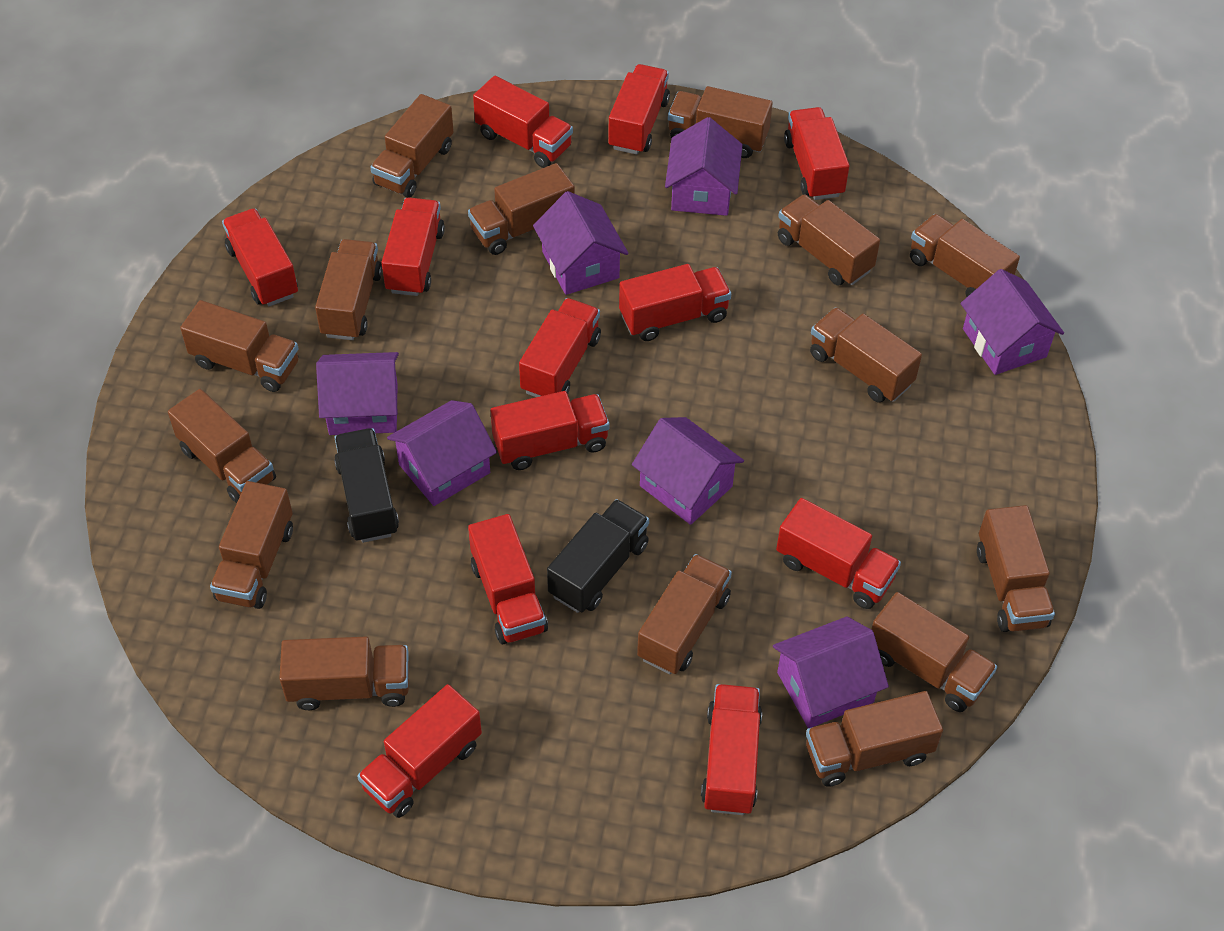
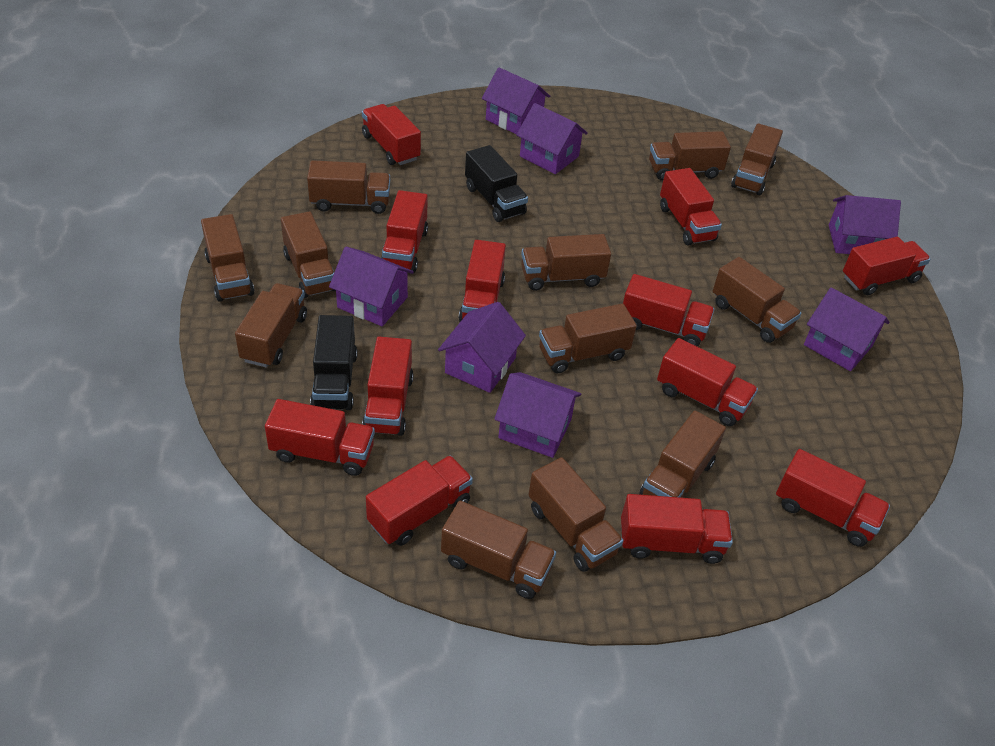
brown truck: 15 -> 12

